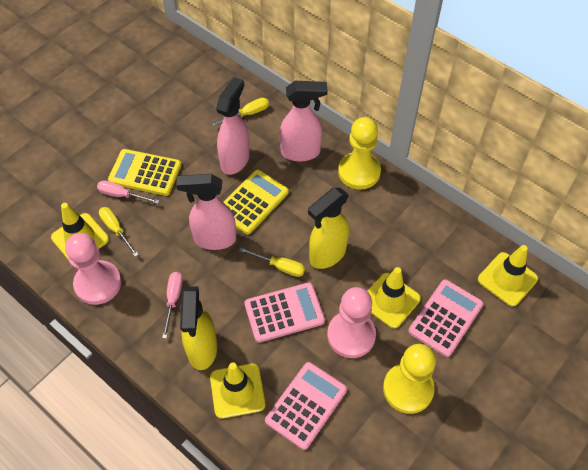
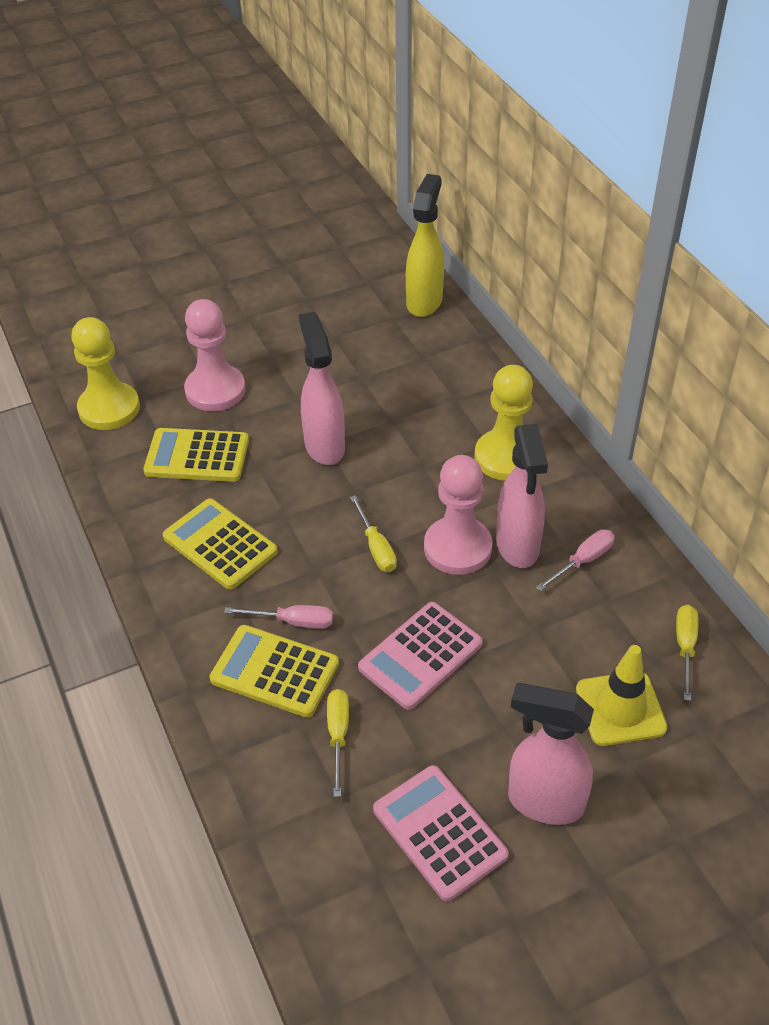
pink calculator: 3 -> 2
yellow calculator: 2 -> 3
yellow spray bottle: 2 -> 1
yellow traffic cone: 4 -> 1

